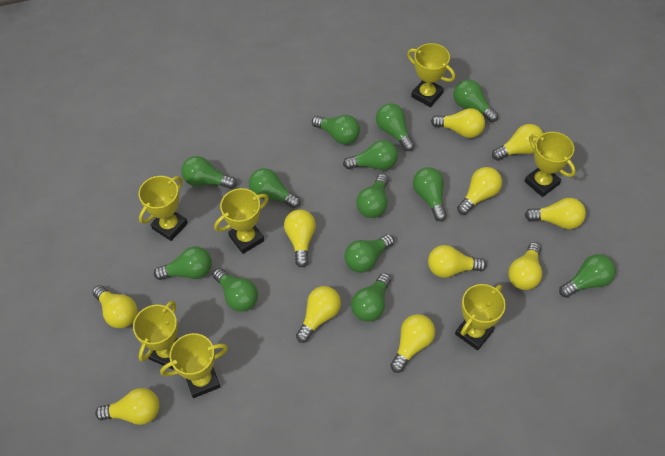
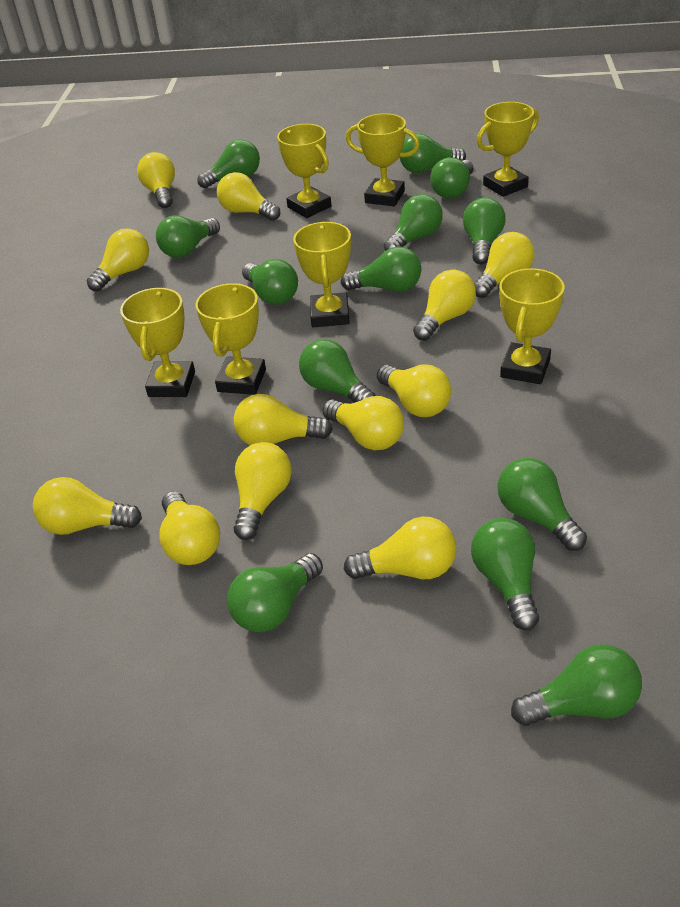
yellow light bulb: 11 -> 12

